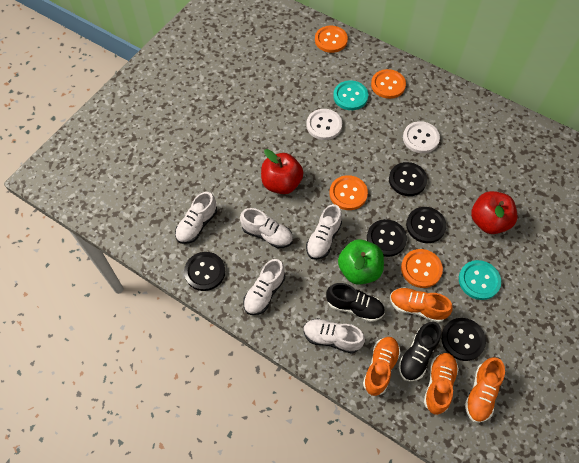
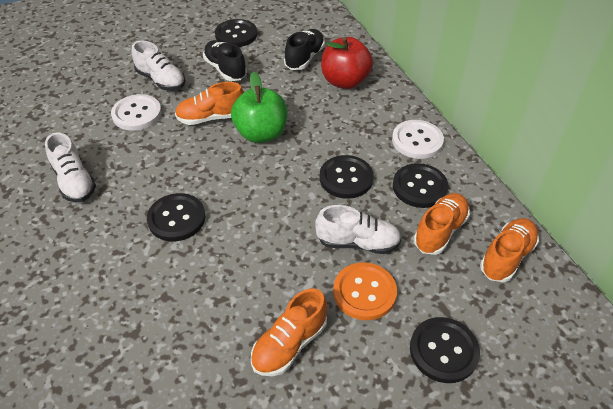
orange button: 4 -> 1
red apple: 2 -> 1
turquoise button: 2 -> 0
white shoe: 5 -> 3

